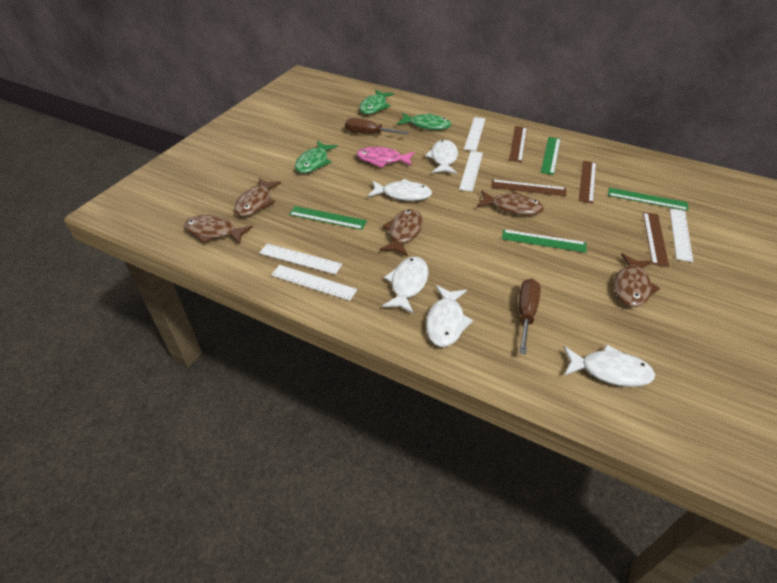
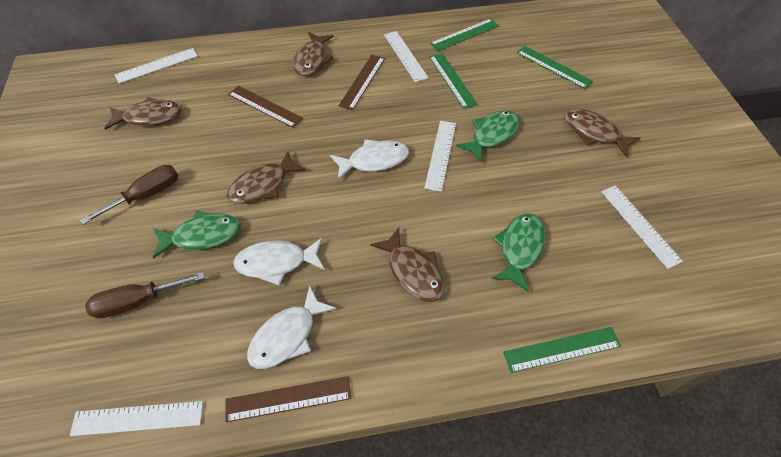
brown ruler: 4 -> 3
pink fish: 1 -> 0
white fish: 5 -> 3

